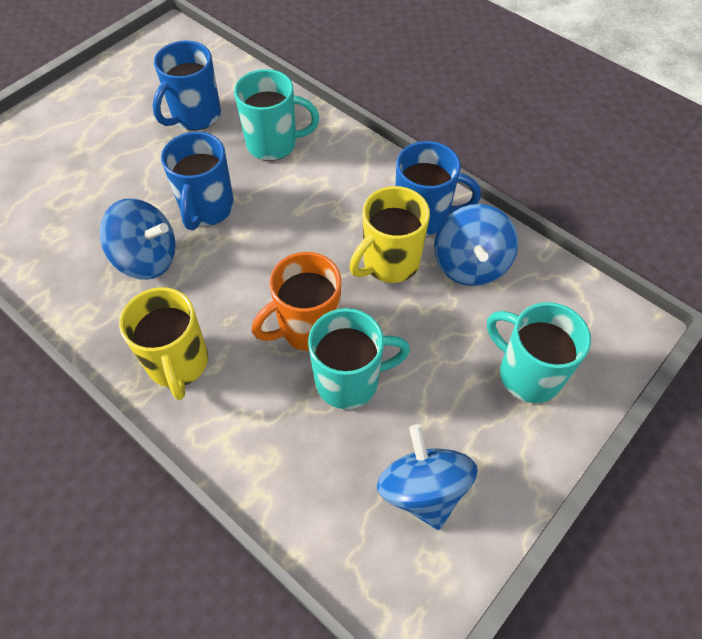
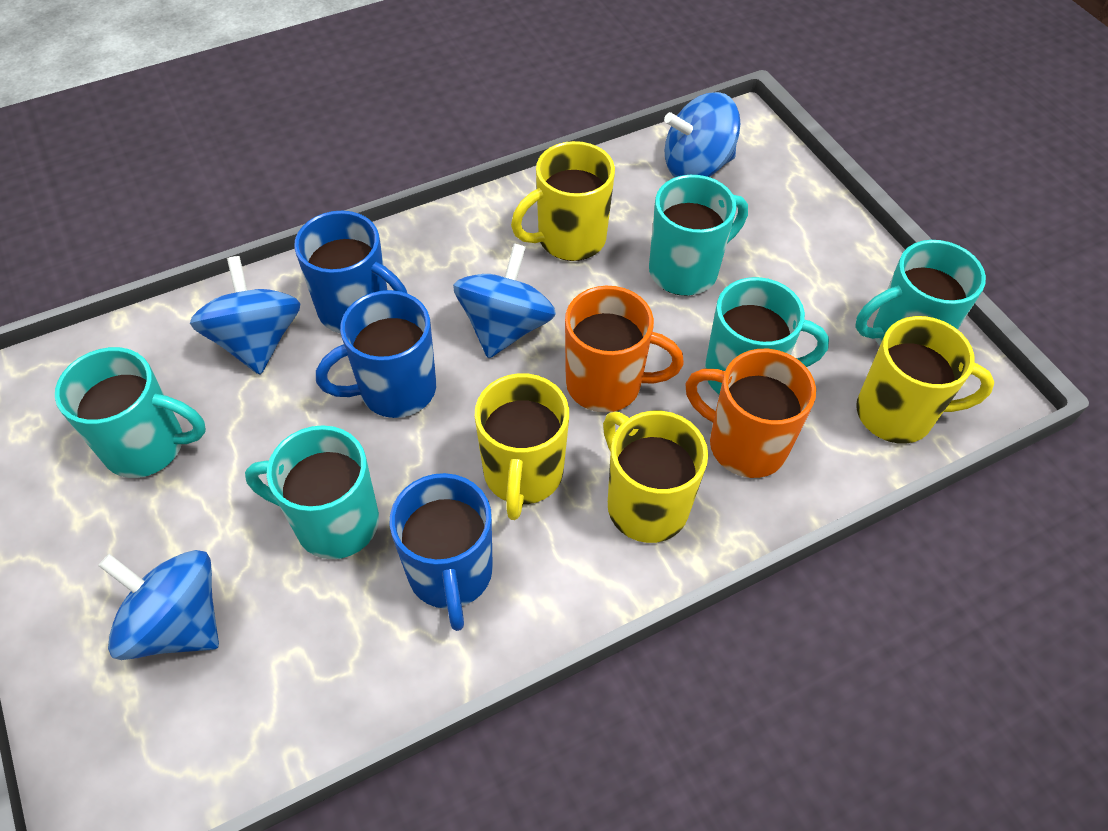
blue spinning top: 3 -> 4
orange mug: 1 -> 2
turquoise mug: 3 -> 5
yellow mug: 2 -> 4

